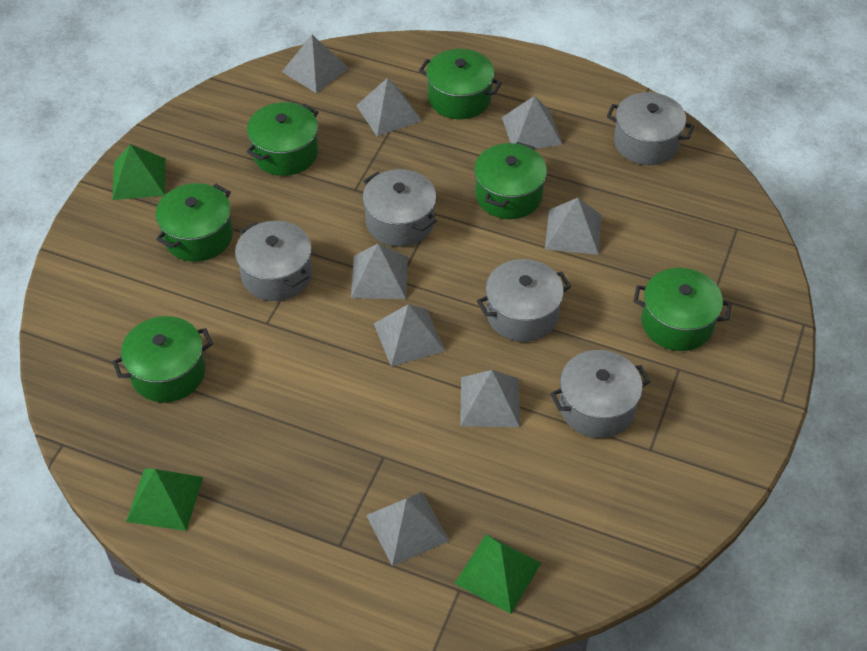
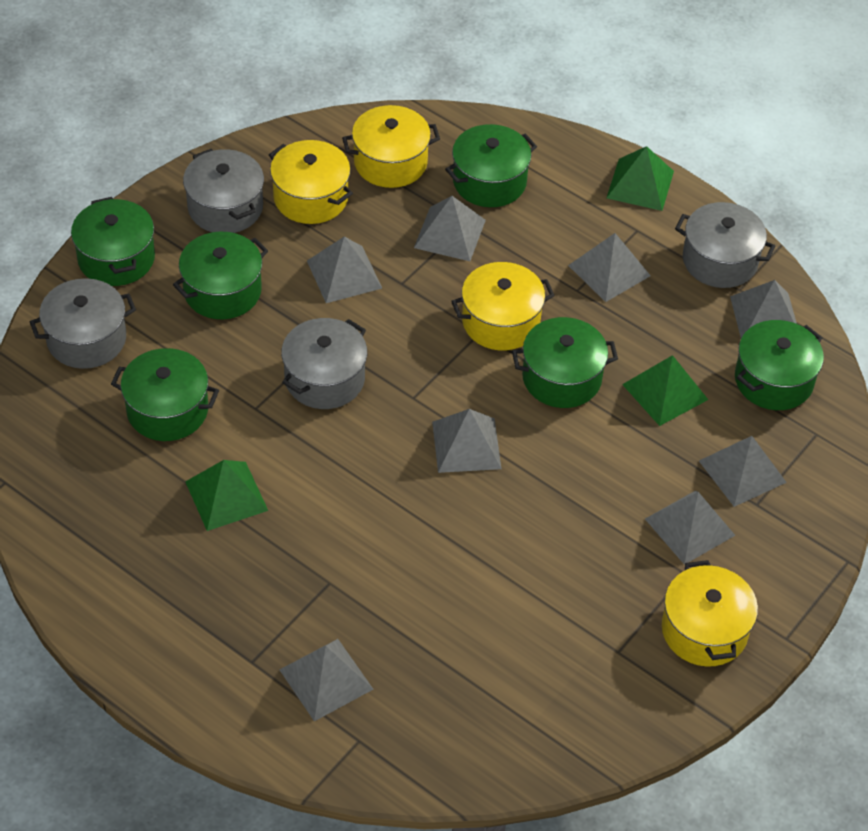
grey pot: 5 -> 4
yellow pot: 0 -> 4

